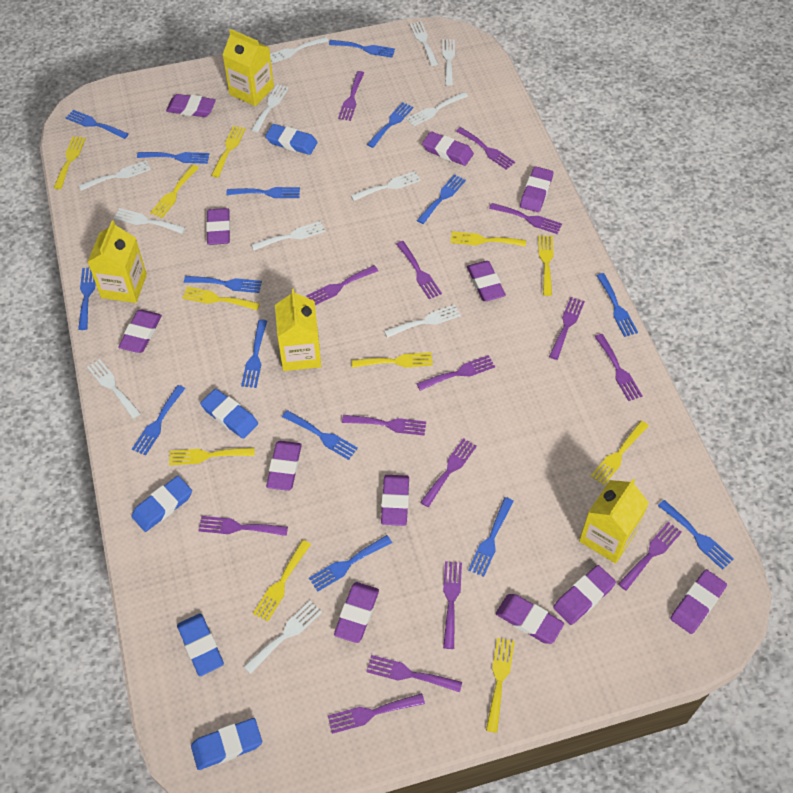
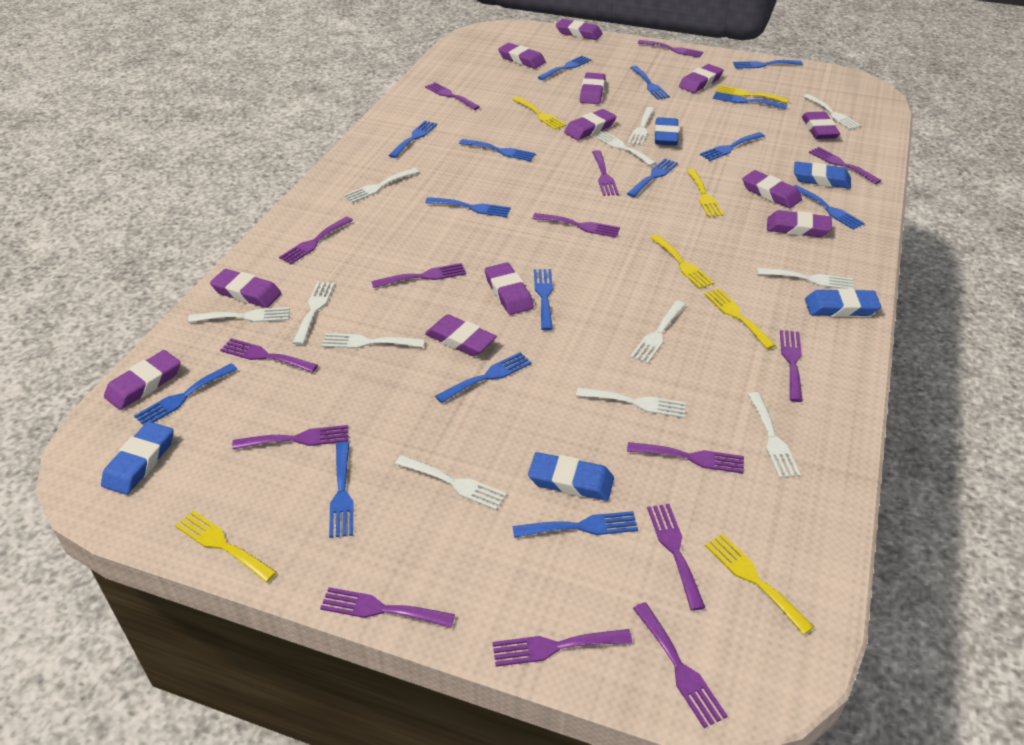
yellow carton: 4 -> 0
yellow fork: 11 -> 7

